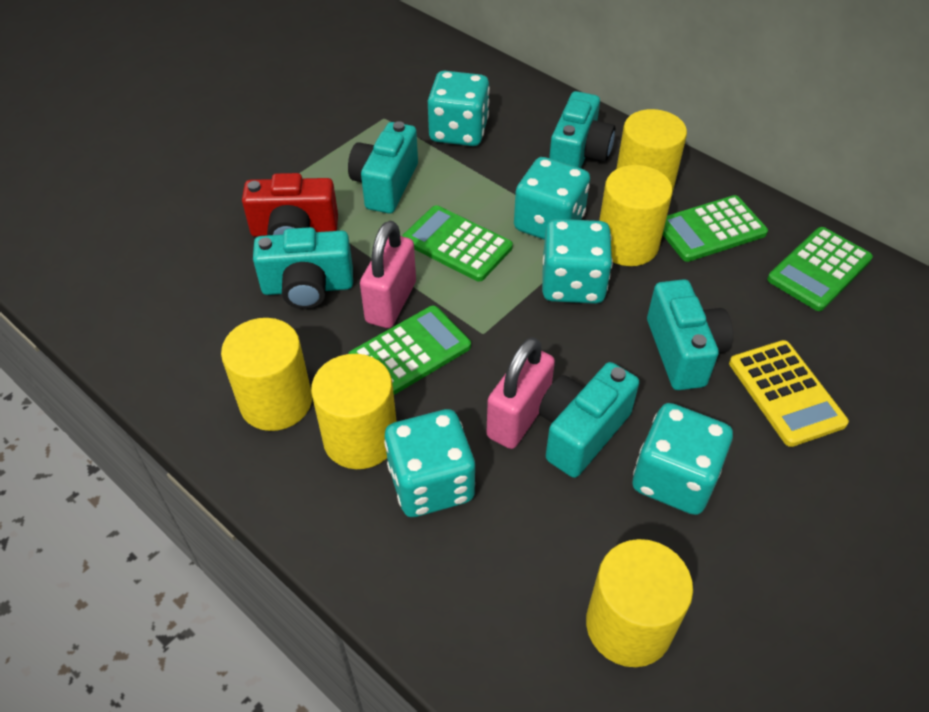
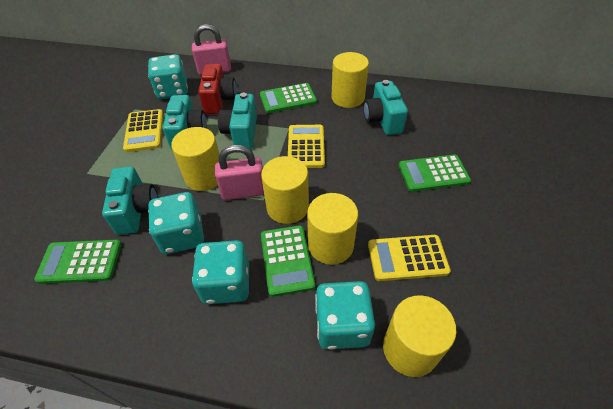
turquoise camera: 5 -> 4
turquoise dice: 5 -> 4
yellow calculator: 1 -> 3

